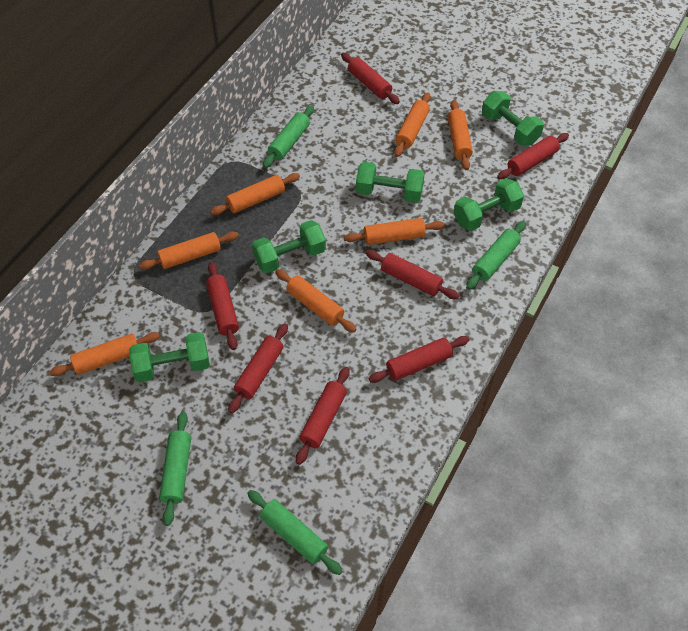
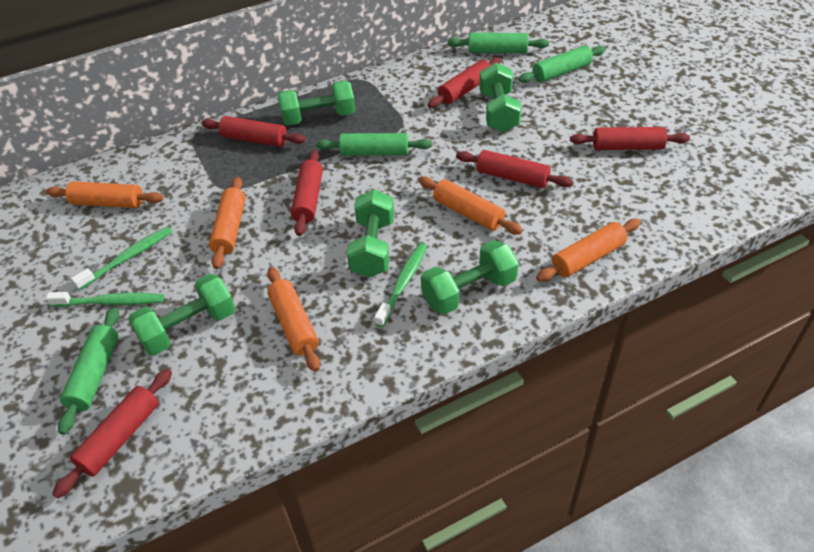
green toothbrush: 0 -> 3
orange rolling pin: 7 -> 5
red rolling pin: 7 -> 6

